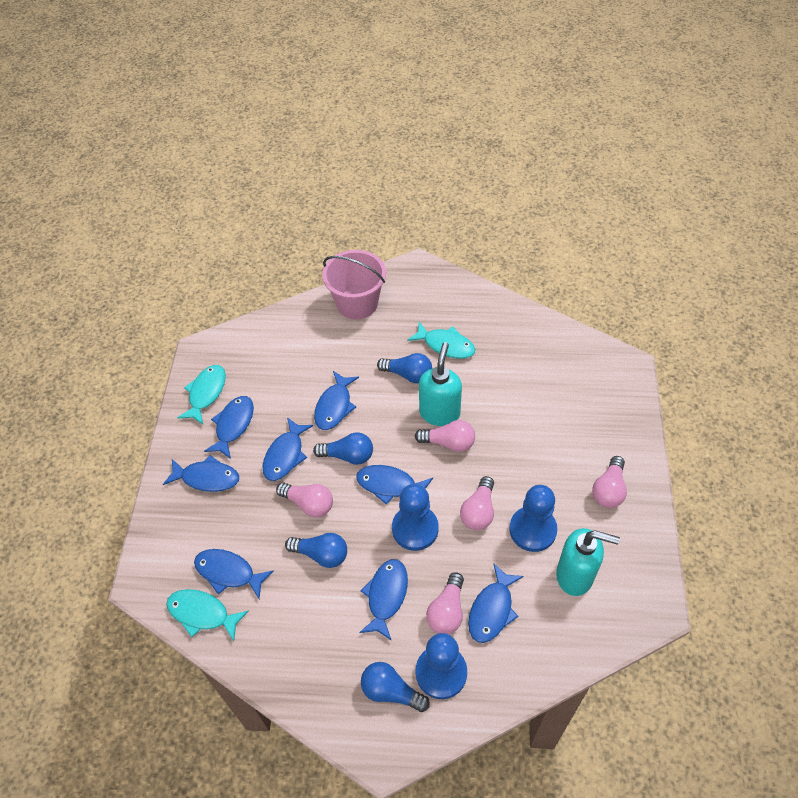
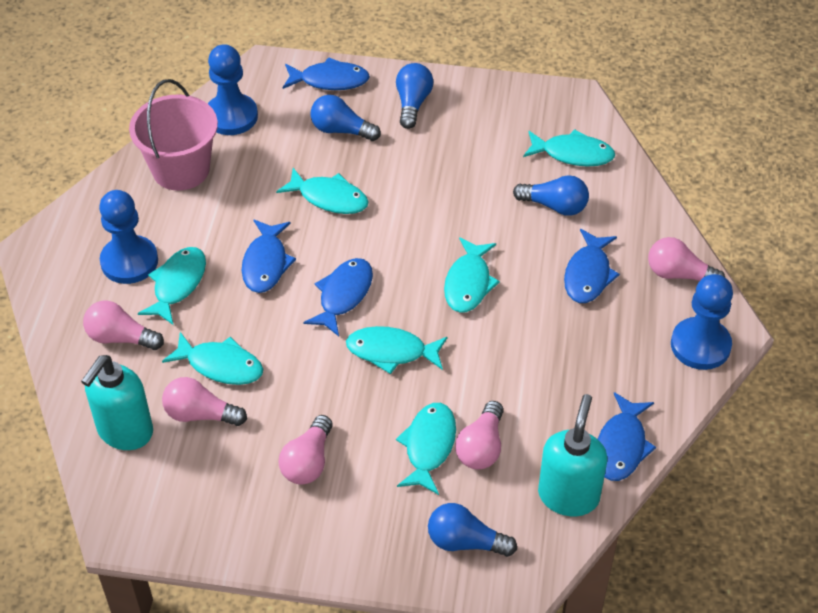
blue fish: 8 -> 5
turquoise fish: 3 -> 7

